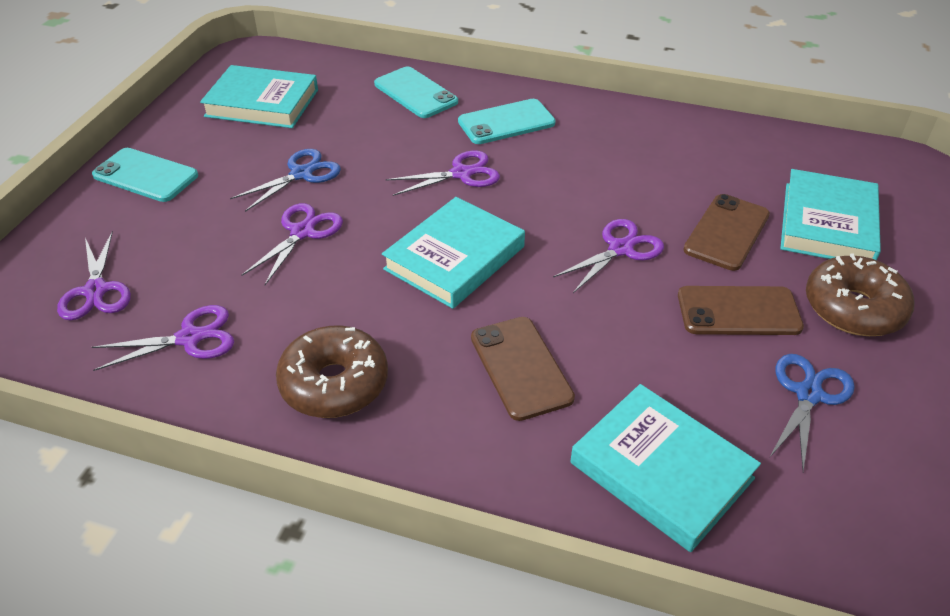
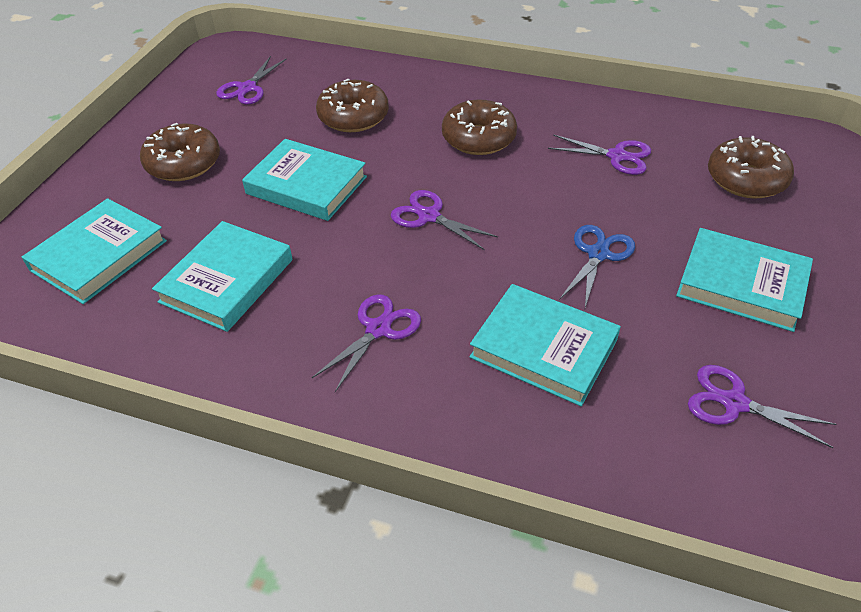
blue scissors: 2 -> 1
brown donut: 2 -> 4
brown phone: 3 -> 0
turquoise book: 4 -> 5
turquoise phone: 3 -> 0

